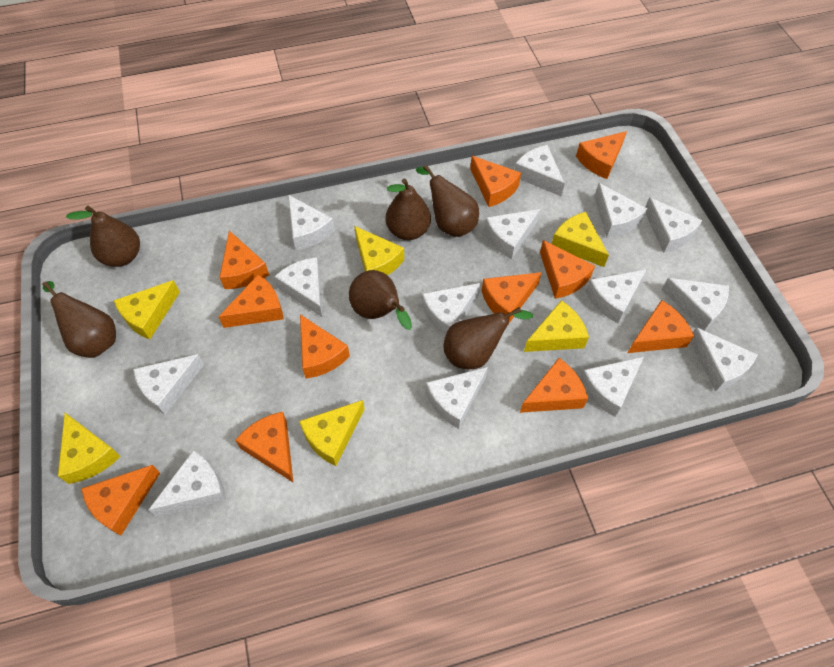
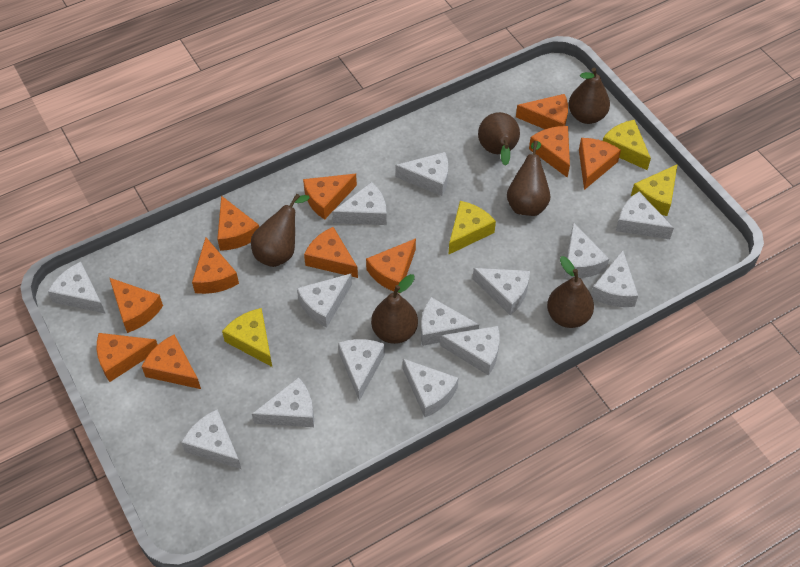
yellow cheese: 6 -> 4

